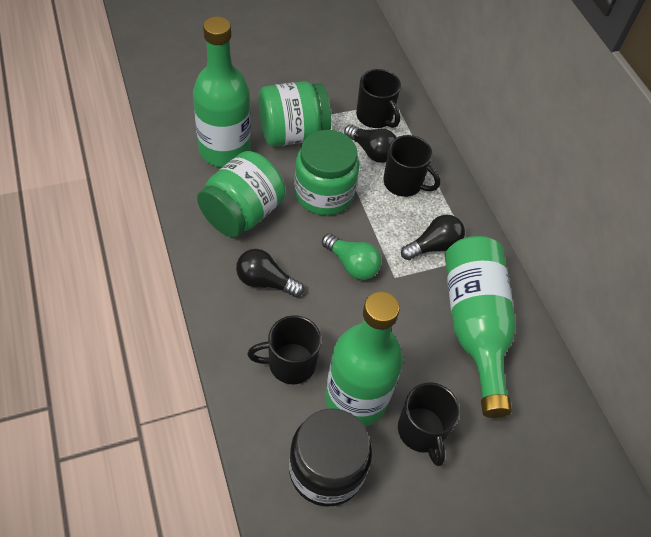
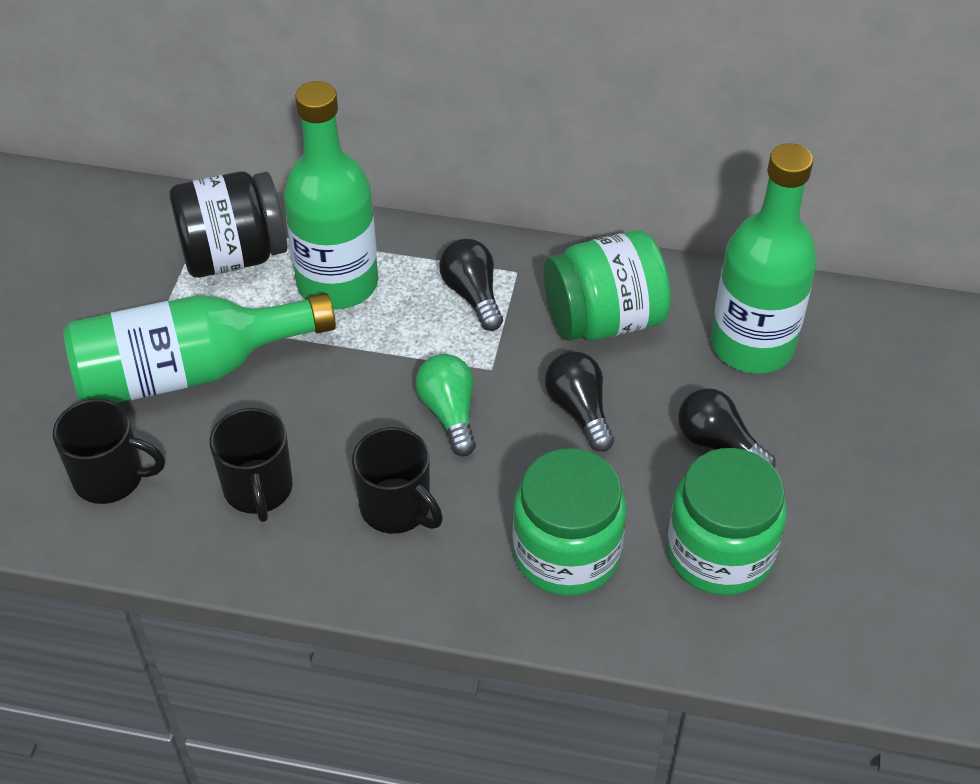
black mug: 4 -> 3

